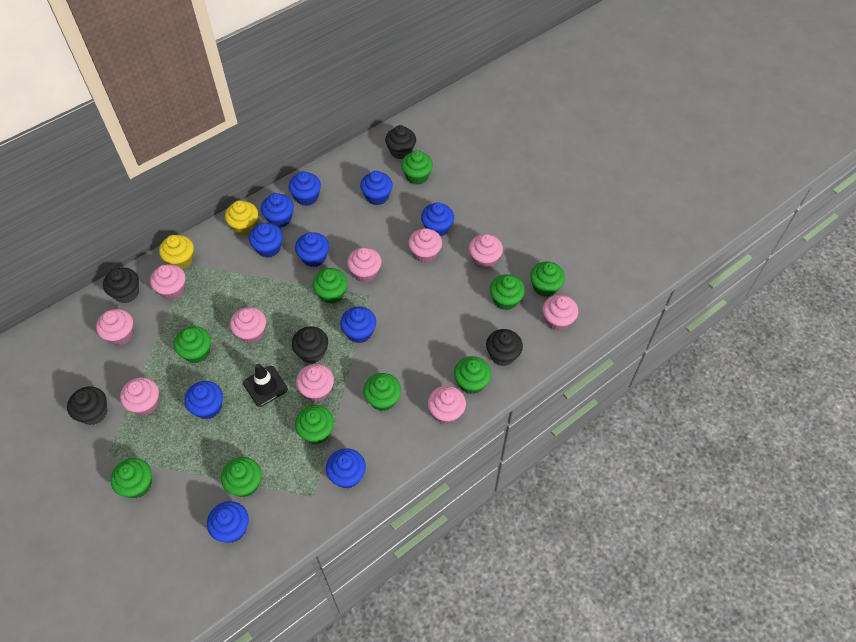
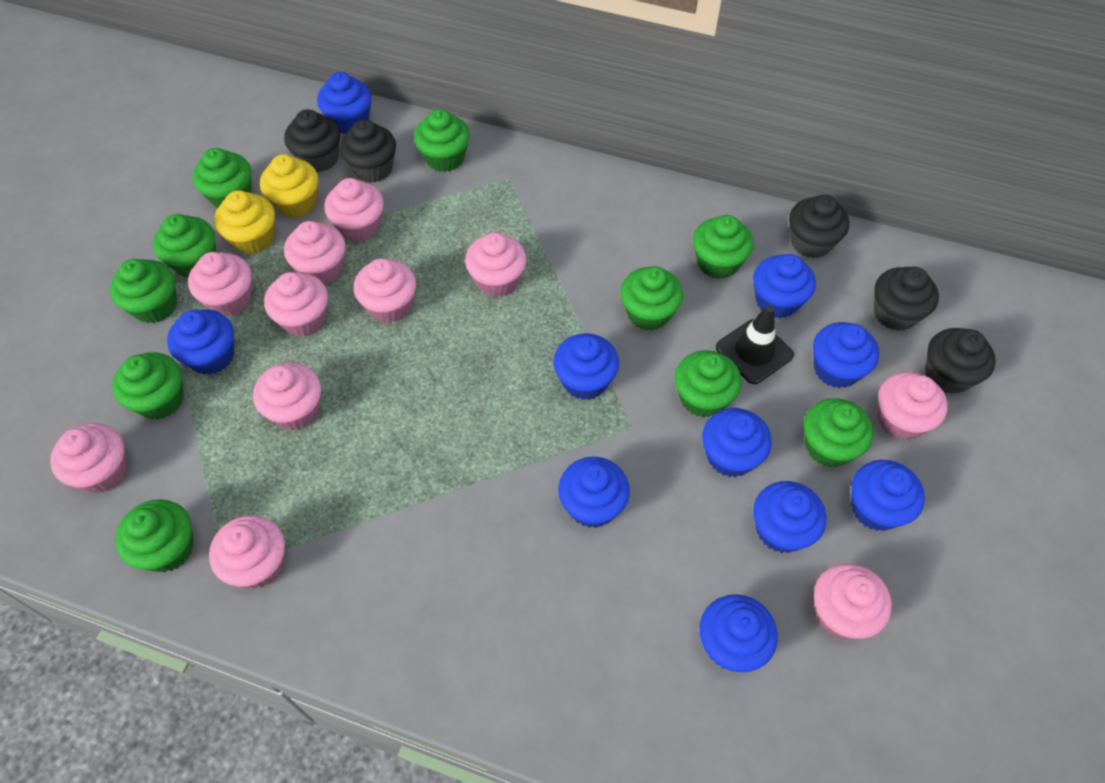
pink cupcake: 10 -> 11

